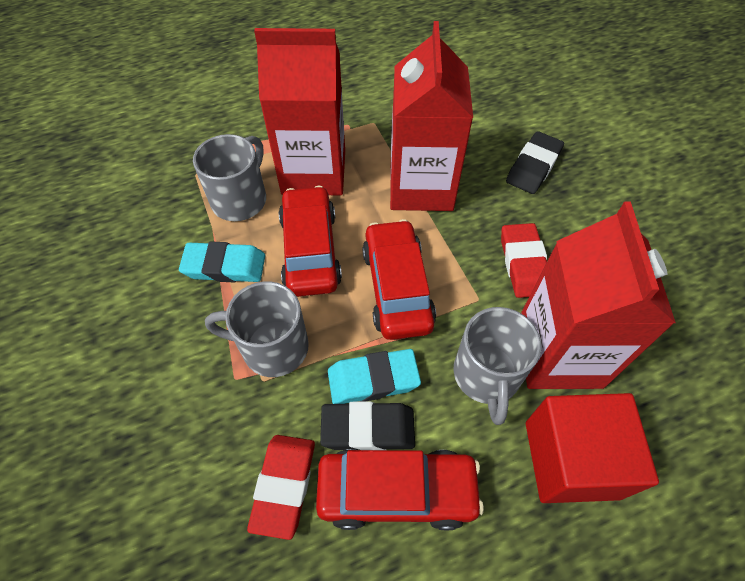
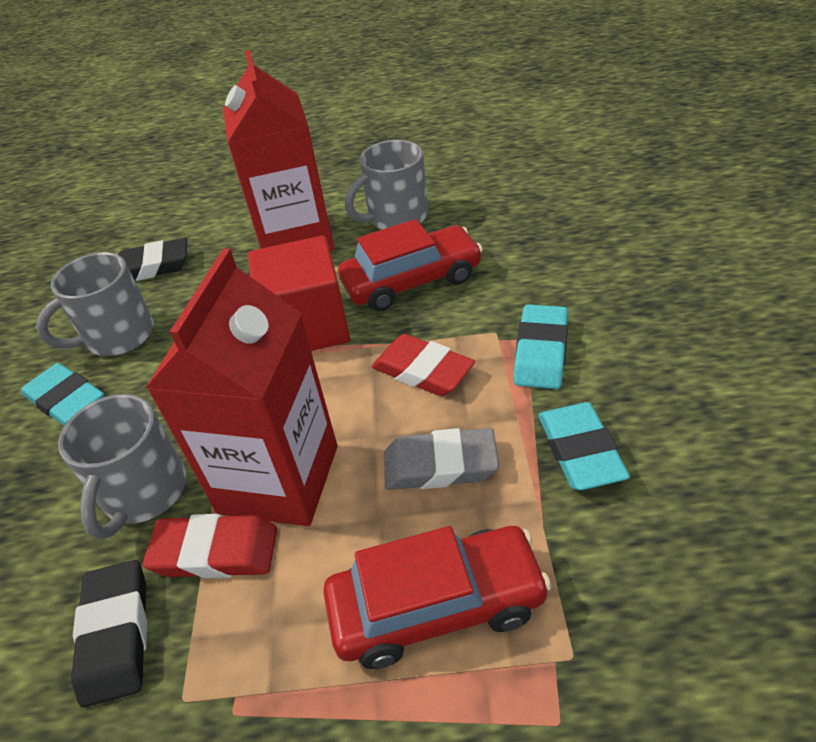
grey eraser: 0 -> 1
red car: 3 -> 2
red carton: 3 -> 2
turquoise eraser: 2 -> 3

